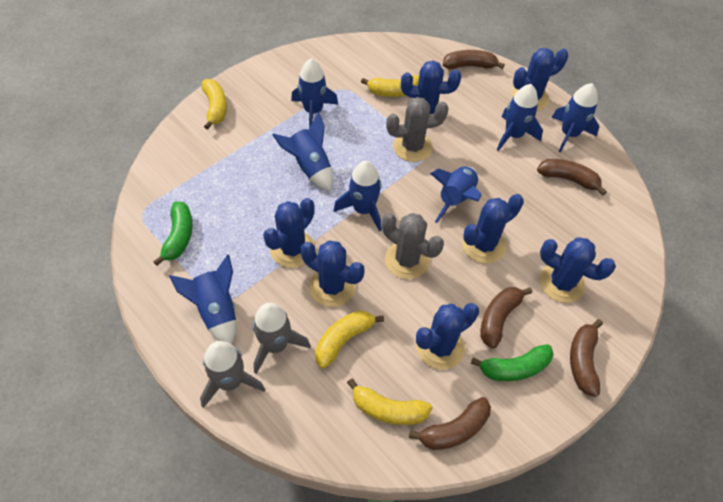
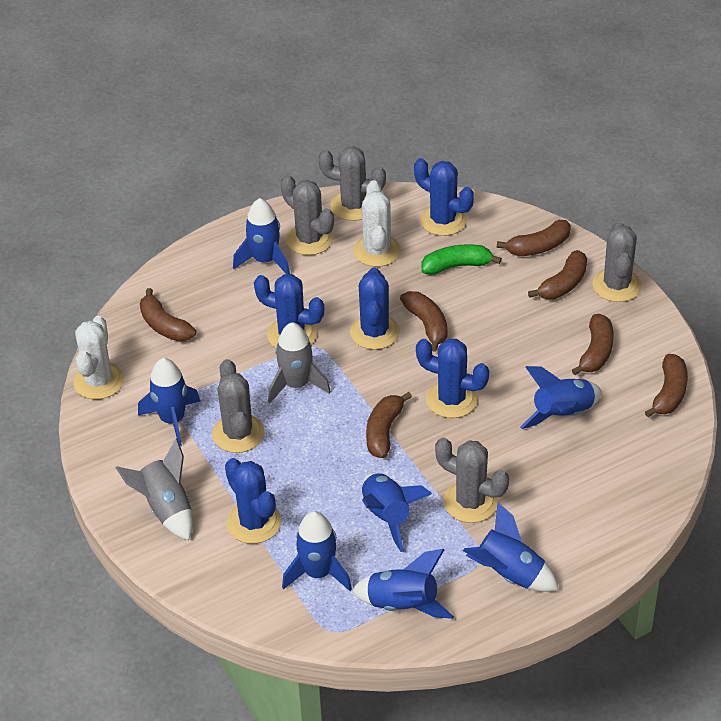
blue cactus: 7 -> 5
brown banana: 5 -> 7
green banana: 2 -> 1
grey cactus: 2 -> 5
white cactus: 0 -> 2
yellow banana: 4 -> 0

